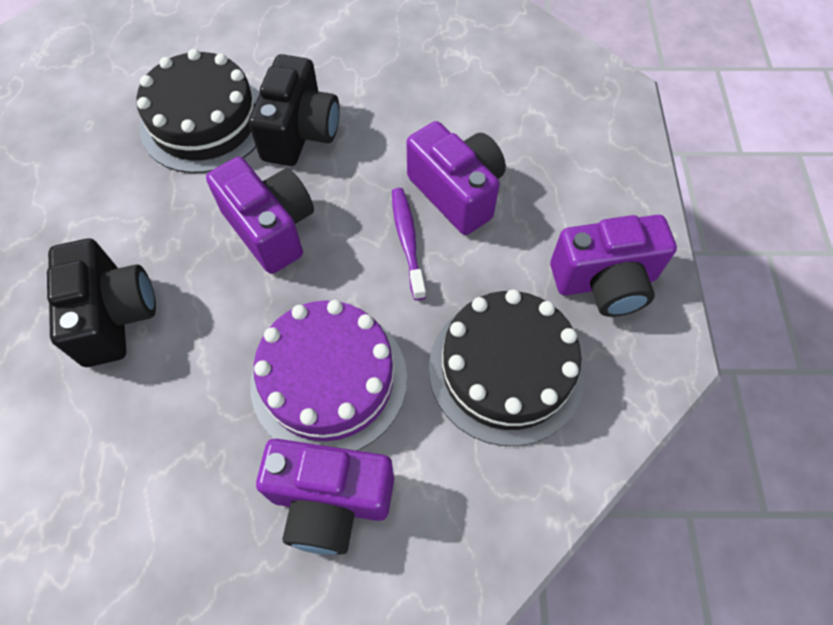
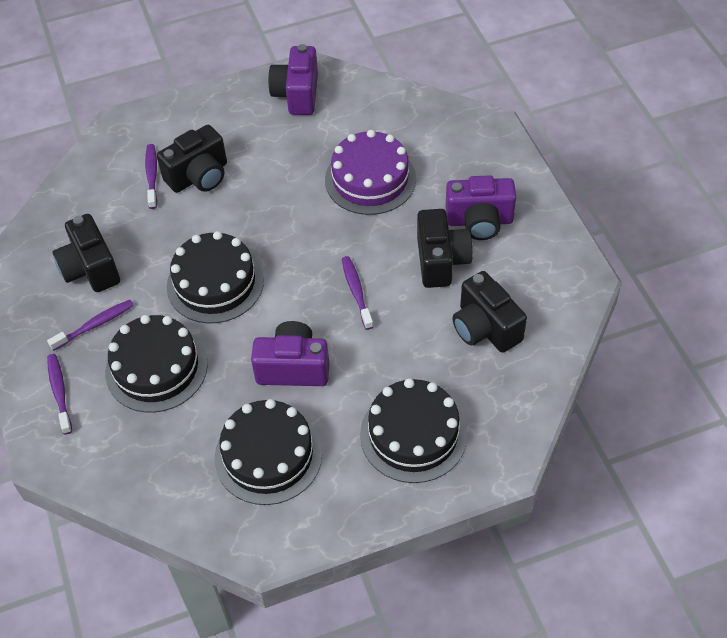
black cake: 2 -> 4
black camera: 2 -> 4
purple camera: 4 -> 3
purple toothbrush: 1 -> 4

